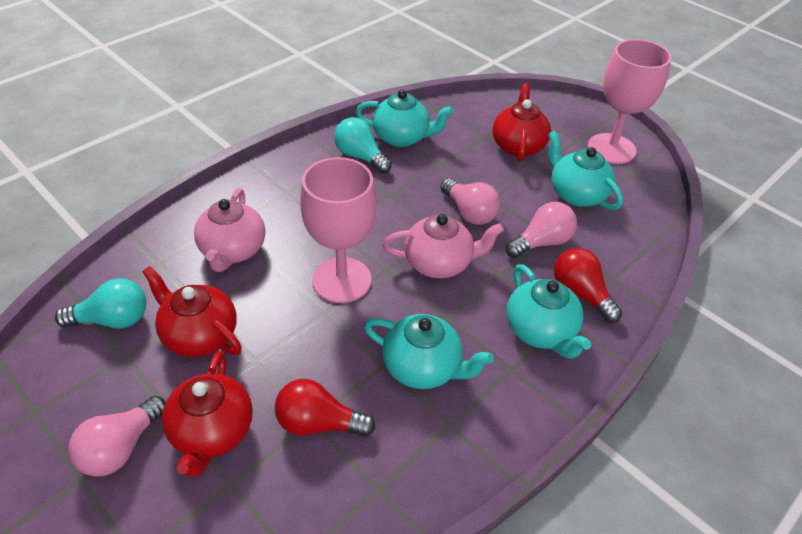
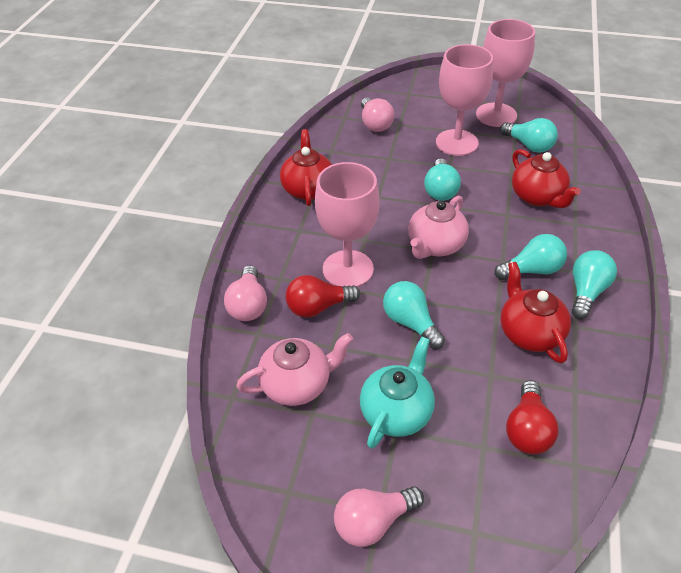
pink goblet: 2 -> 3
turquoise light bulb: 2 -> 5
turquoise teapot: 4 -> 1

